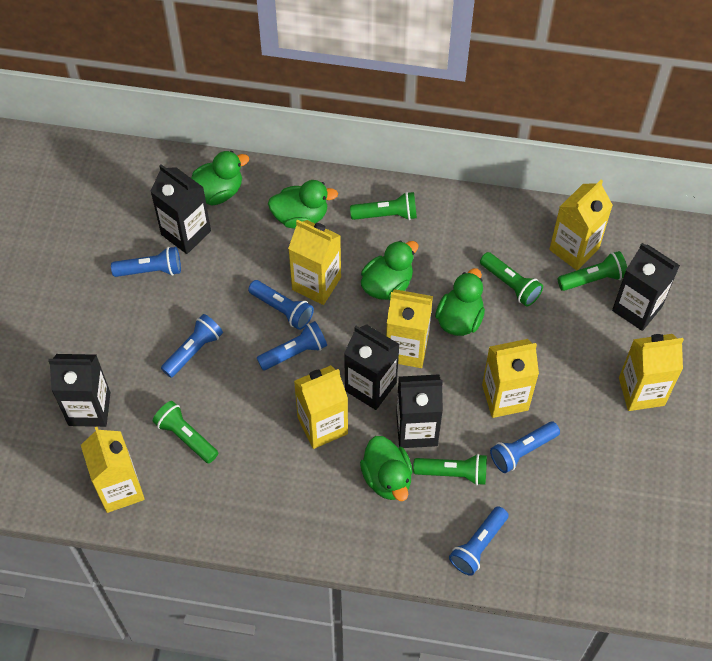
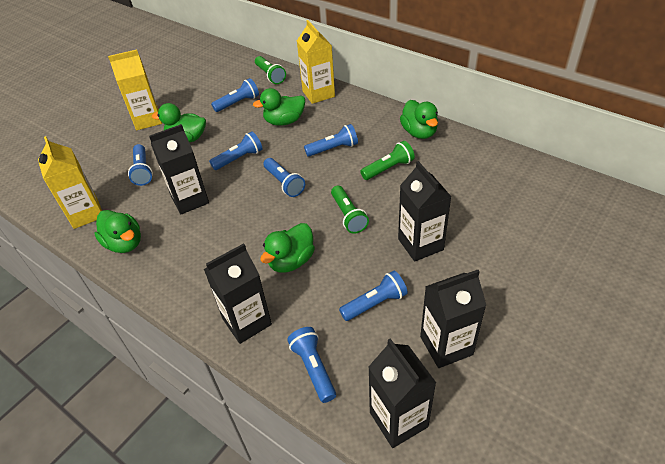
blue flashlight: 6 -> 7
green flashlight: 5 -> 3
yellow carton: 7 -> 3

